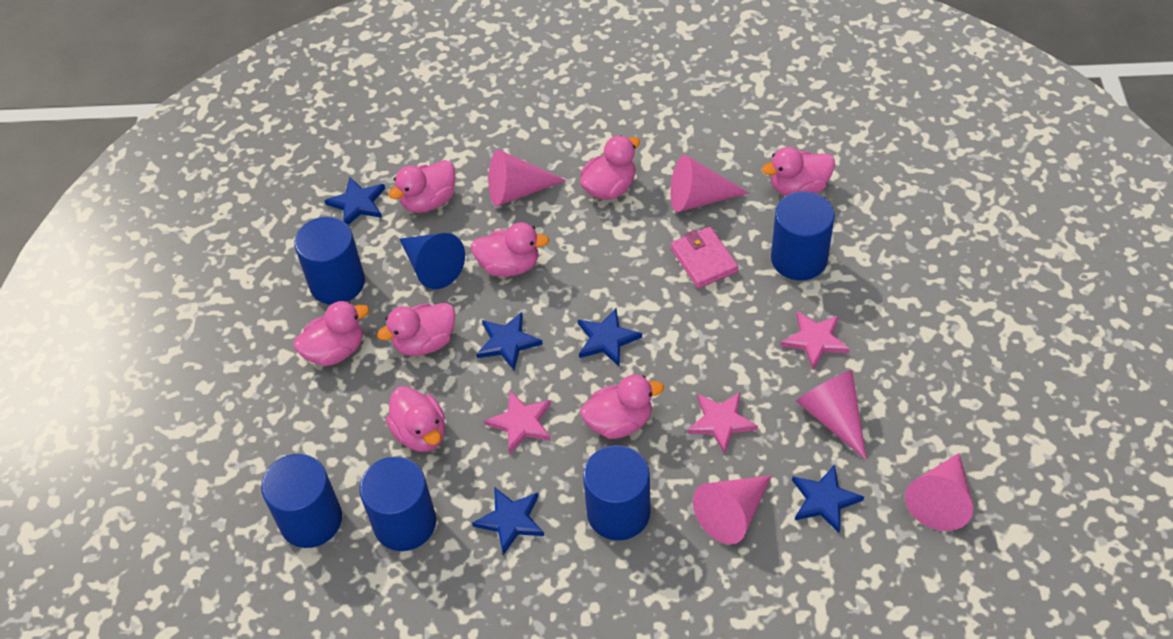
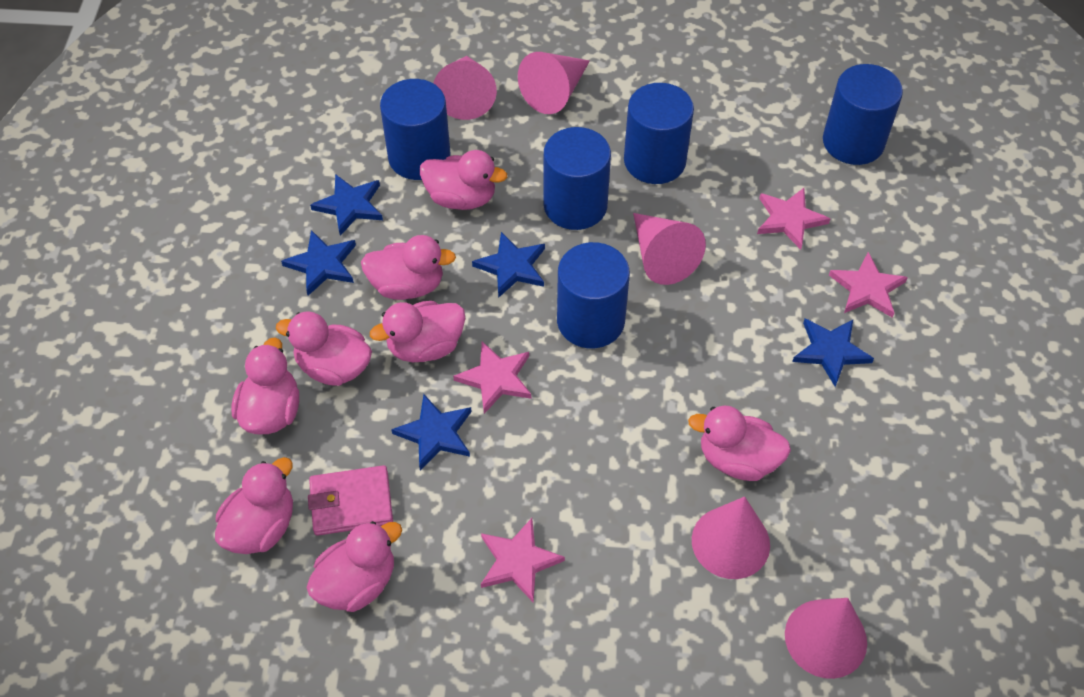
blue cone: 1 -> 0
pink star: 3 -> 4

